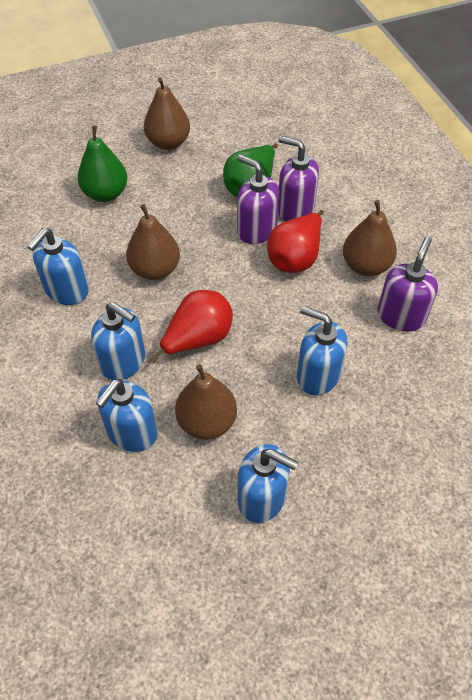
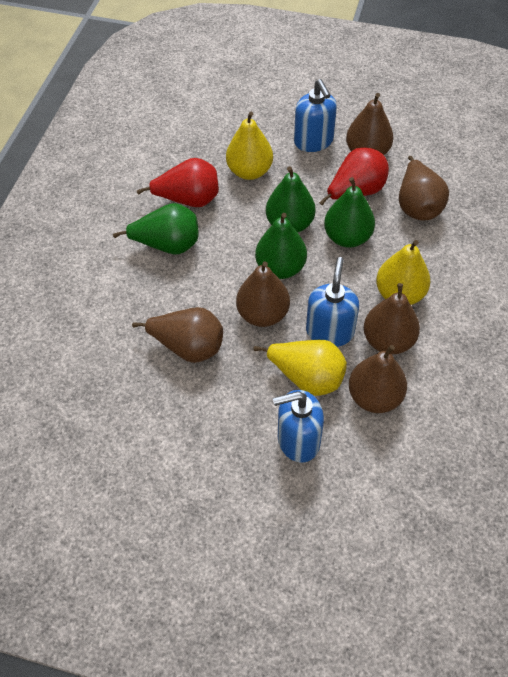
blue soap dispenser: 5 -> 3
brown pear: 4 -> 6
green pear: 2 -> 4
purple soap dispenser: 3 -> 0
yellow pear: 0 -> 3

